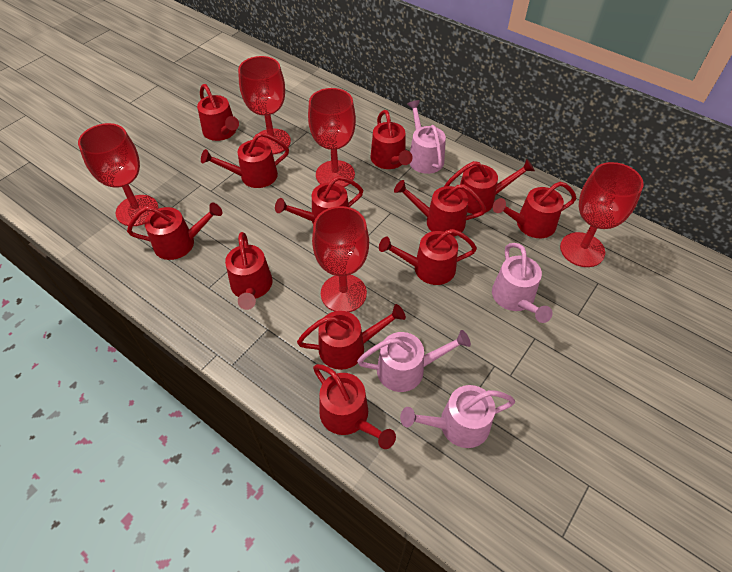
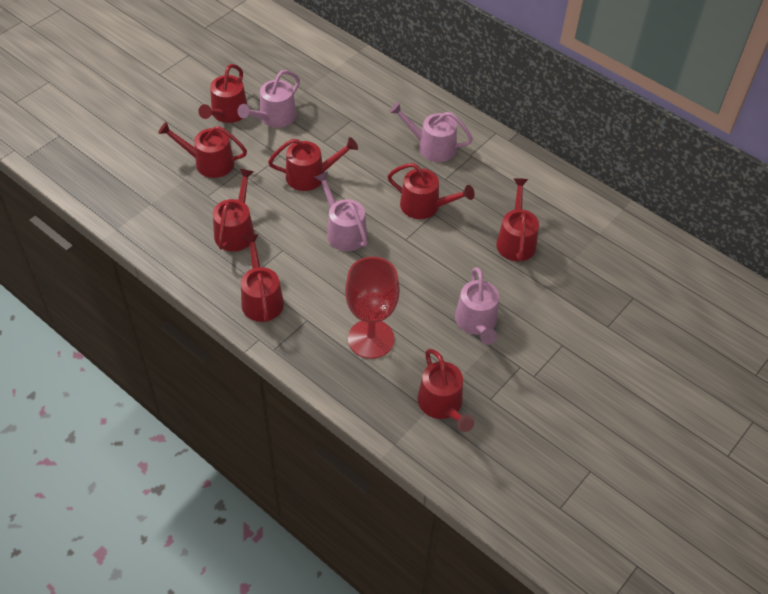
red goblet: 5 -> 1
red watering can: 12 -> 8

